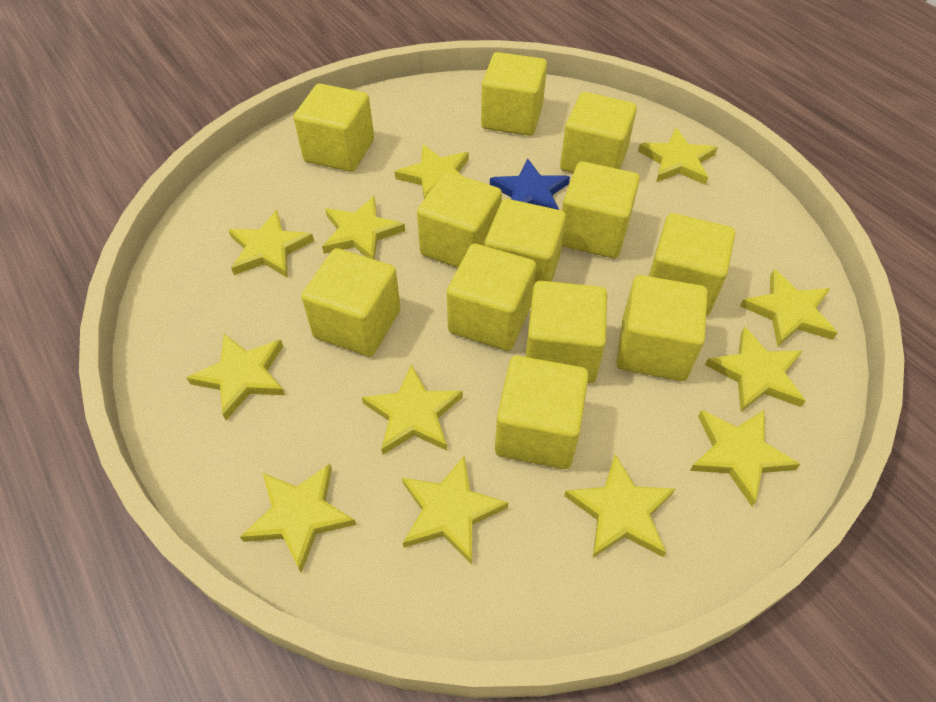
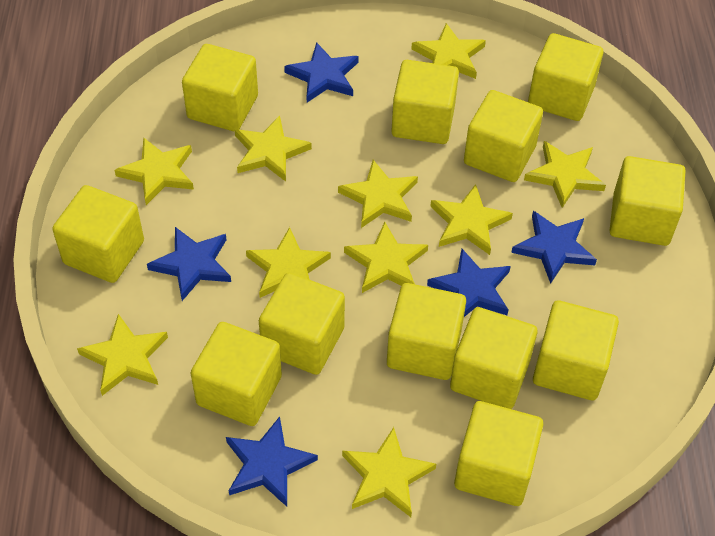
blue star: 1 -> 5
yellow star: 12 -> 10

